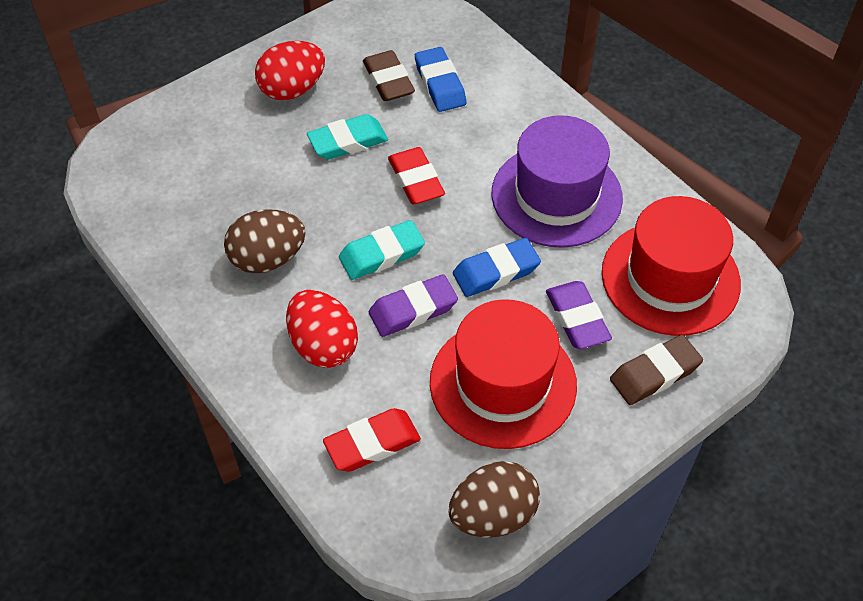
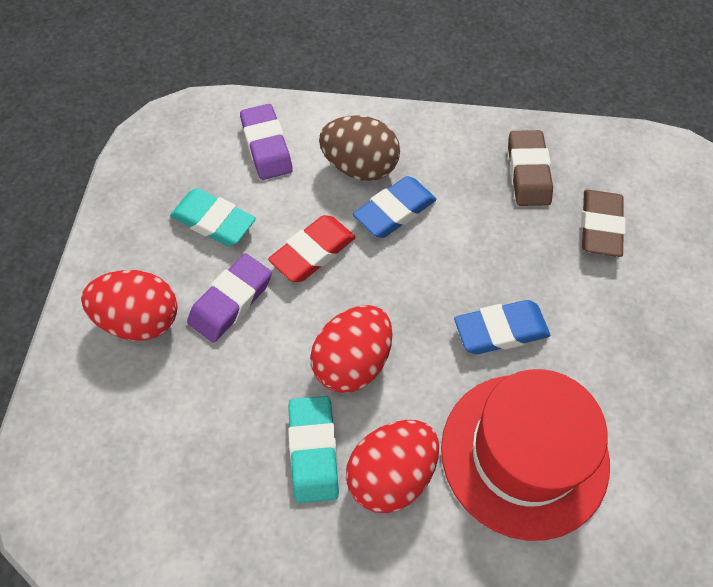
brown egg: 2 -> 1
purple hat: 1 -> 0
red egg: 2 -> 3
red eraser: 2 -> 1
red hat: 2 -> 1

